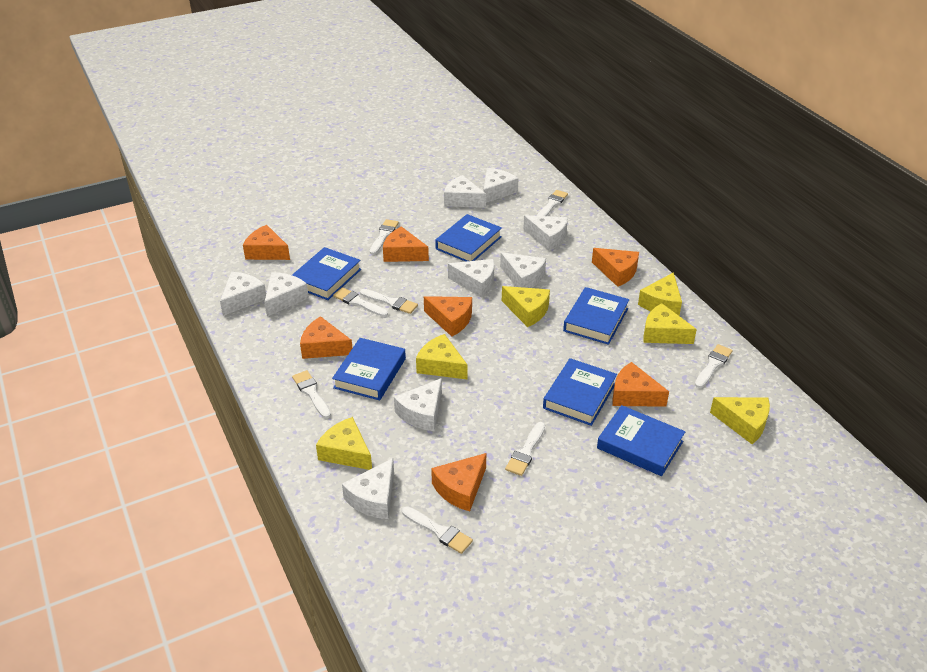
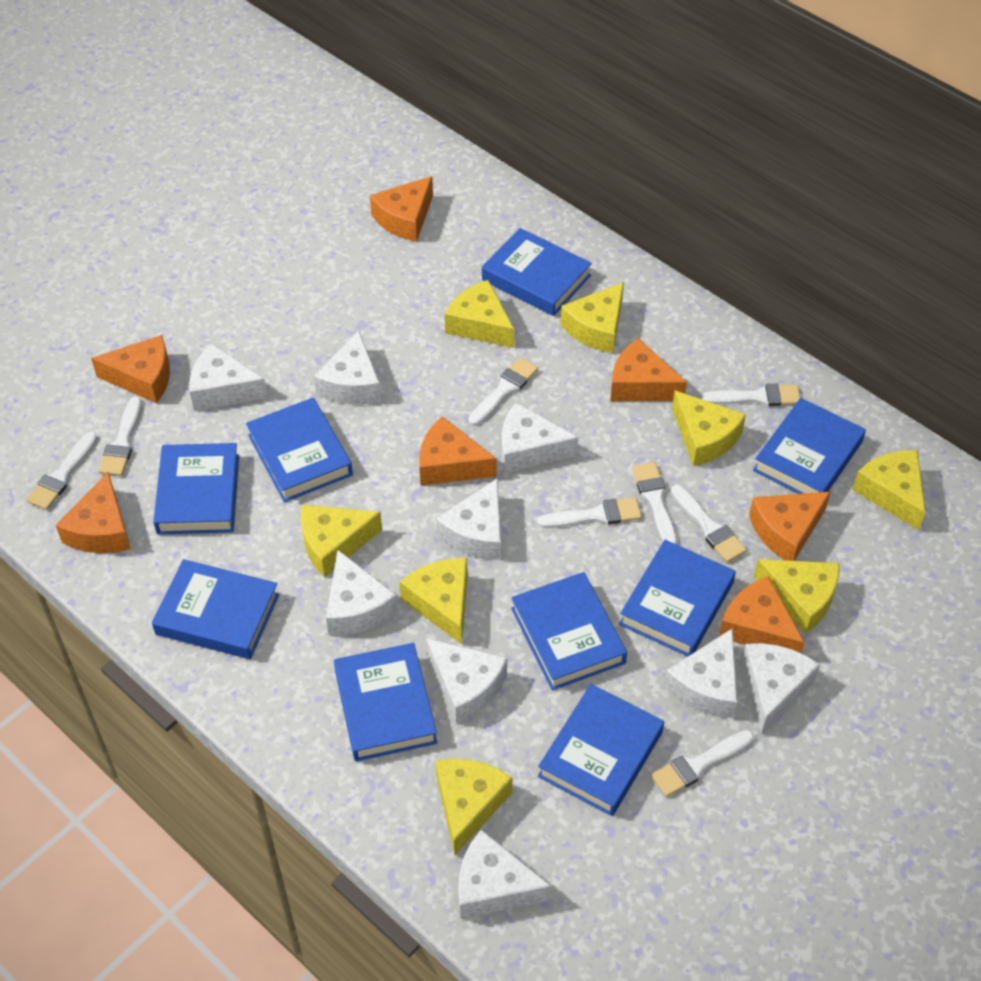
blue book: 6 -> 9
yellow cheese: 6 -> 8

